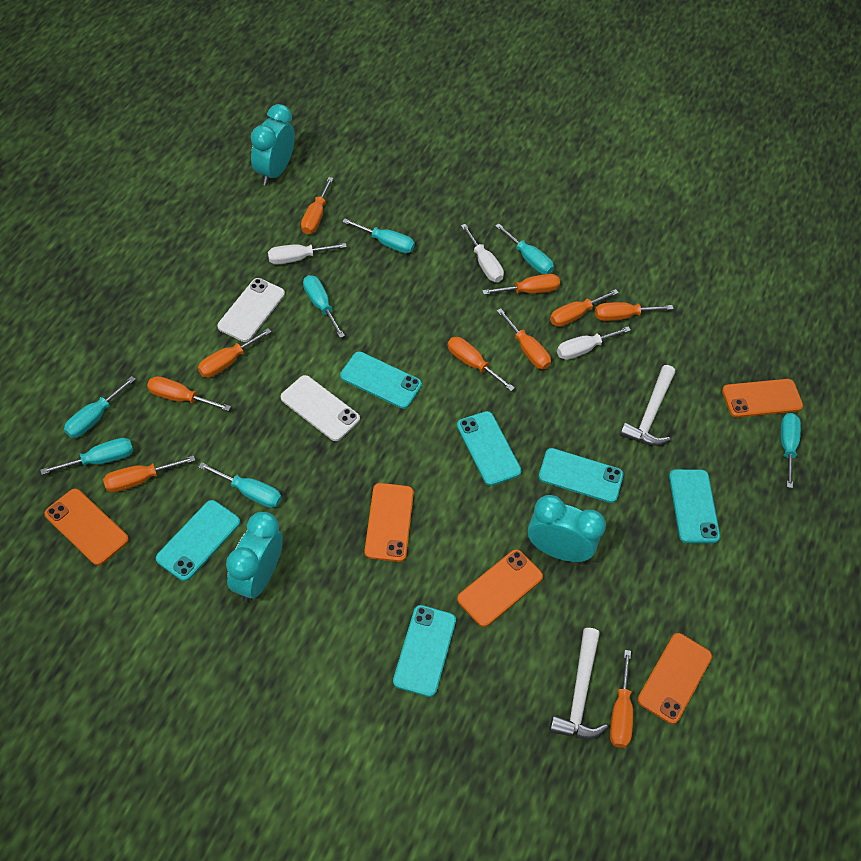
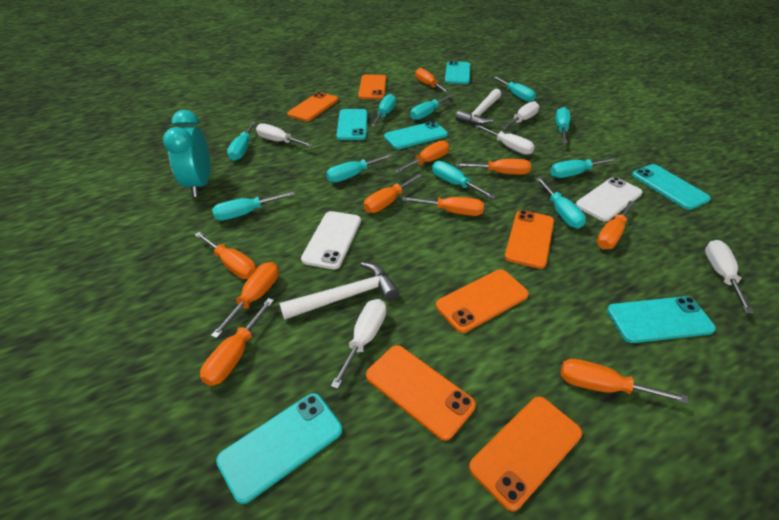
orange phone: 5 -> 6
turquoise clock: 3 -> 1
turquoise screwdriver: 7 -> 10
white screwdriver: 3 -> 5

